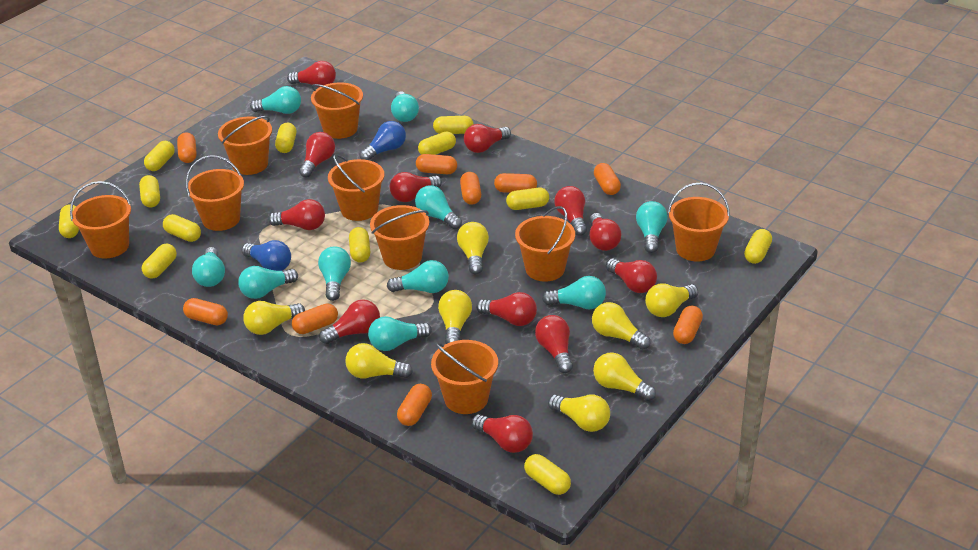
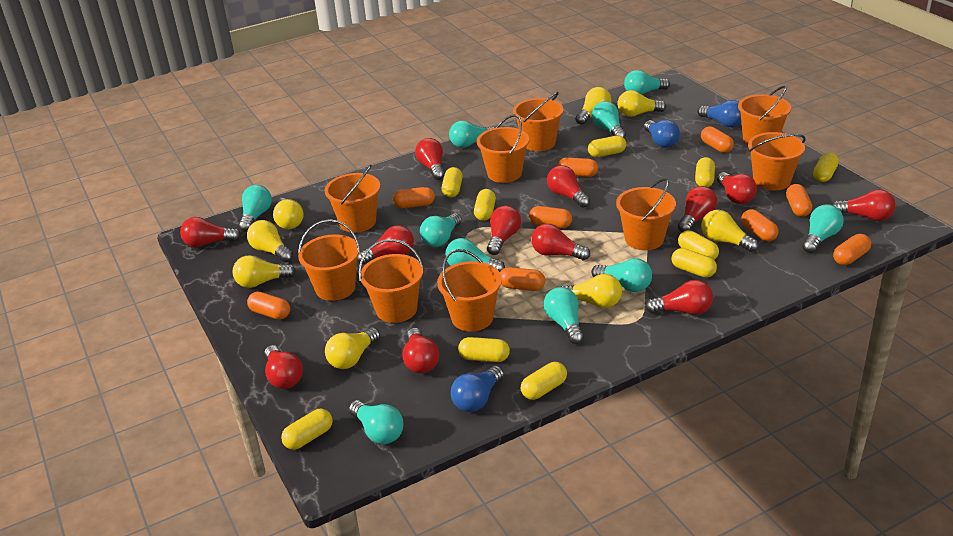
blue light bulb: 2 -> 3
yellow capsule: 12 -> 10

